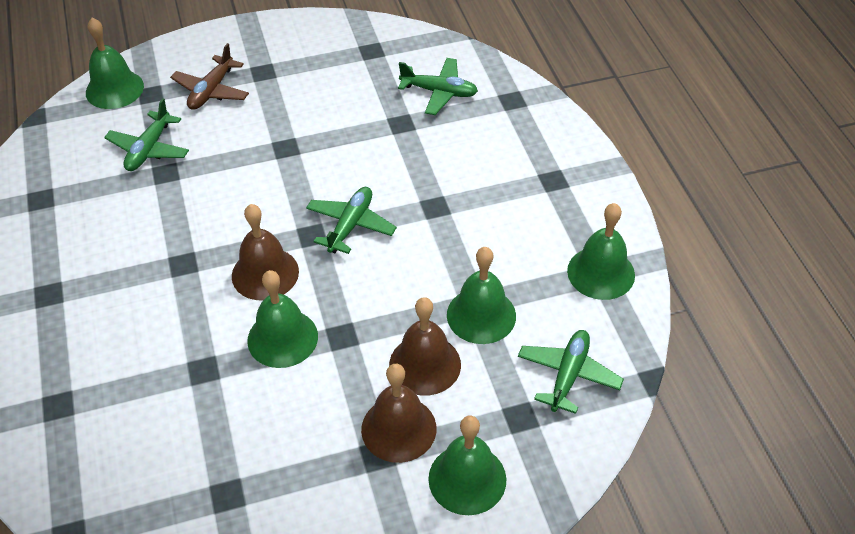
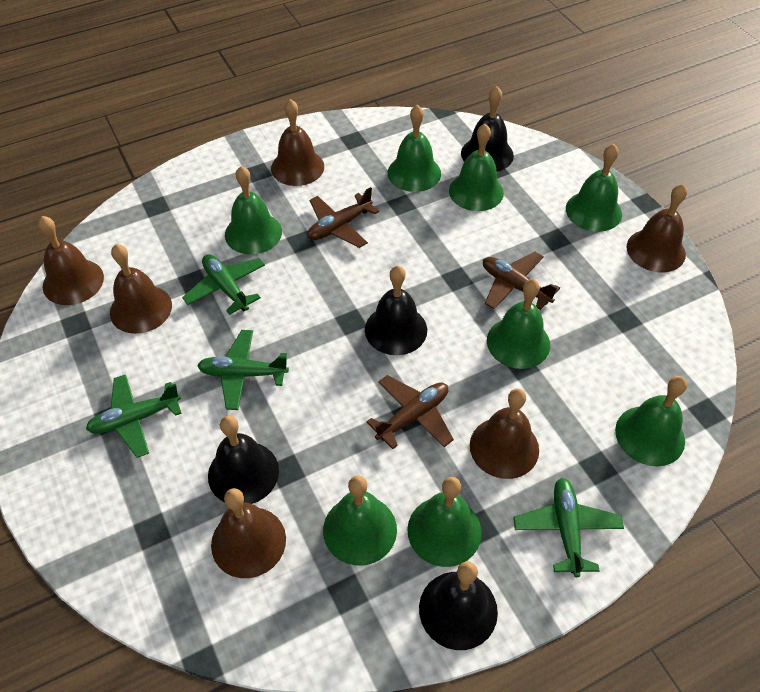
black bell: 0 -> 4
brown bell: 3 -> 6
brown plane: 1 -> 3
green bell: 5 -> 8

